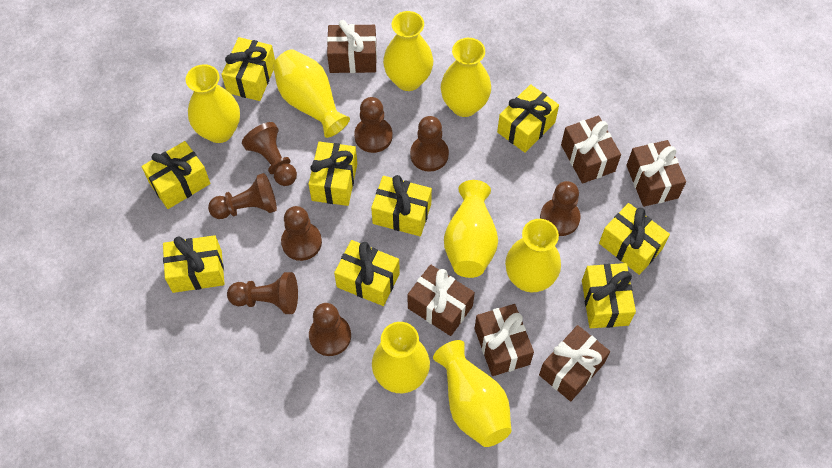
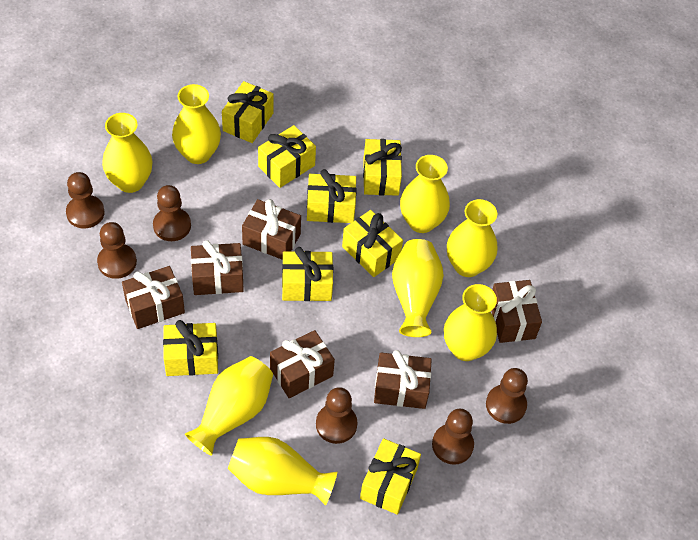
brown pawn: 8 -> 6
yellow gift: 9 -> 8

